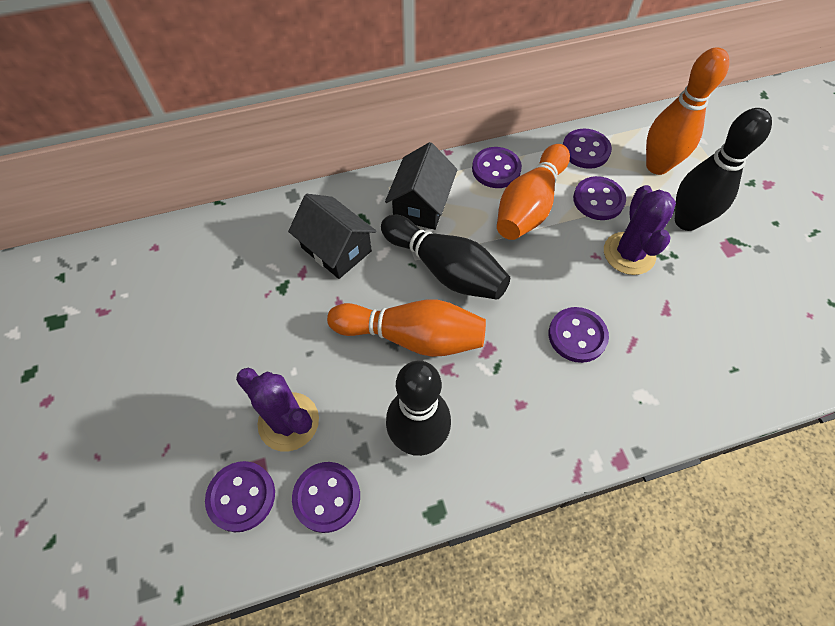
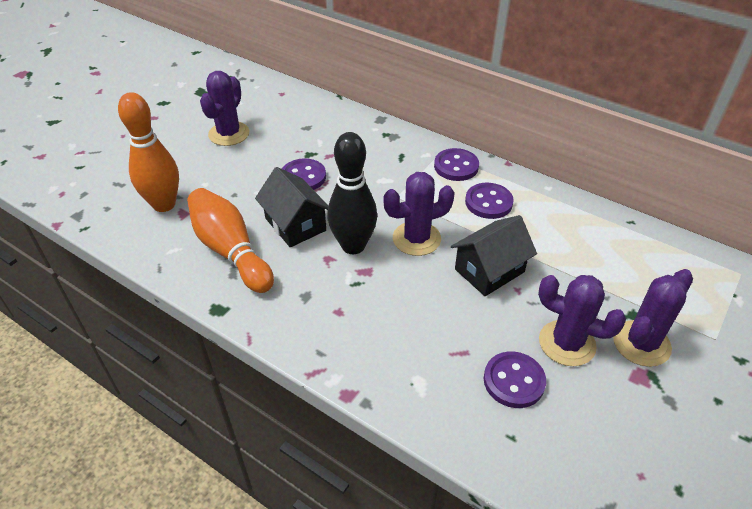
black bowling pin: 3 -> 1
orange bowling pin: 3 -> 2
purple button: 6 -> 4
purple cactus: 2 -> 4

